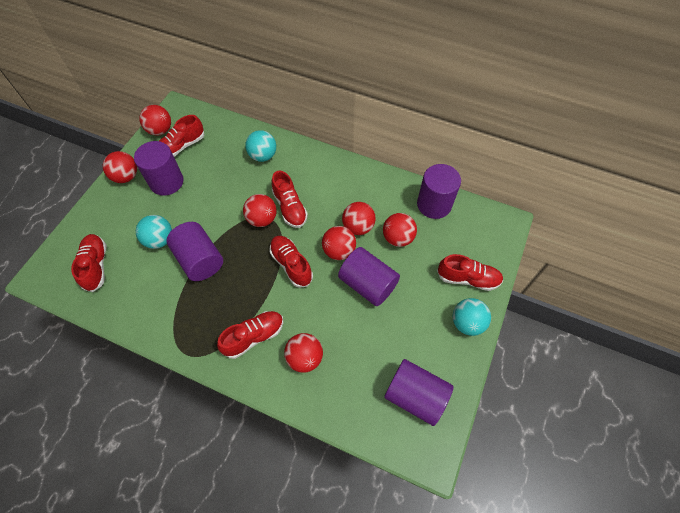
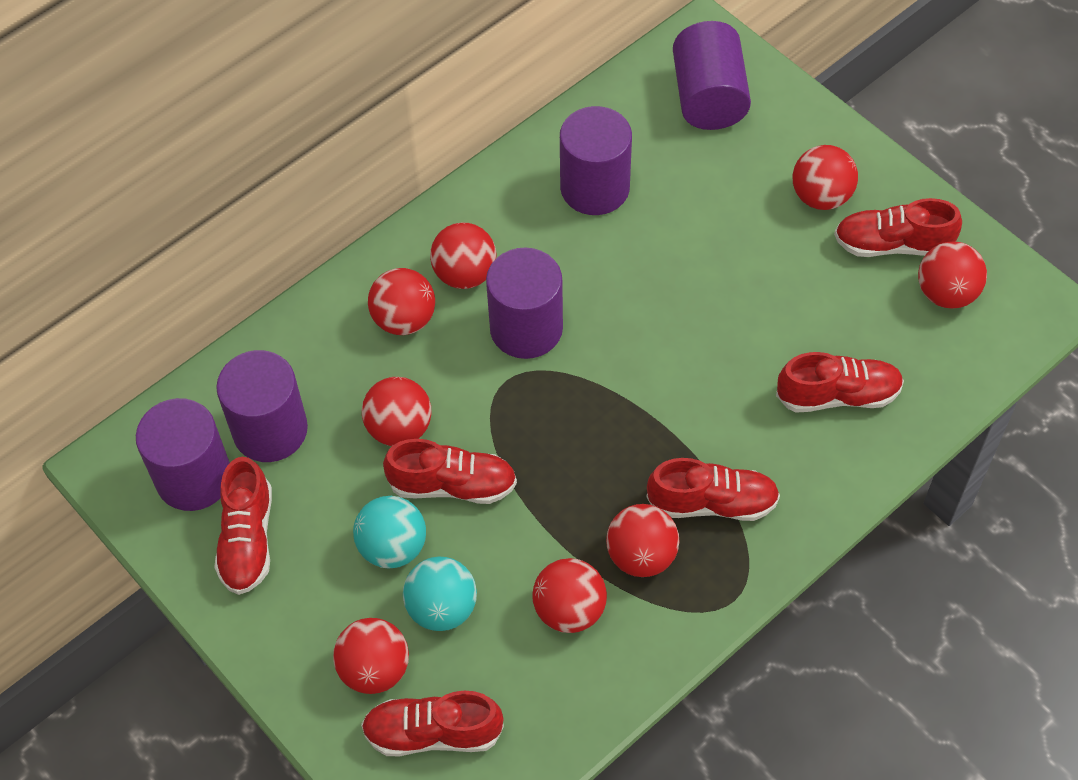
red ball: 7 -> 8
turquoise ball: 3 -> 2

